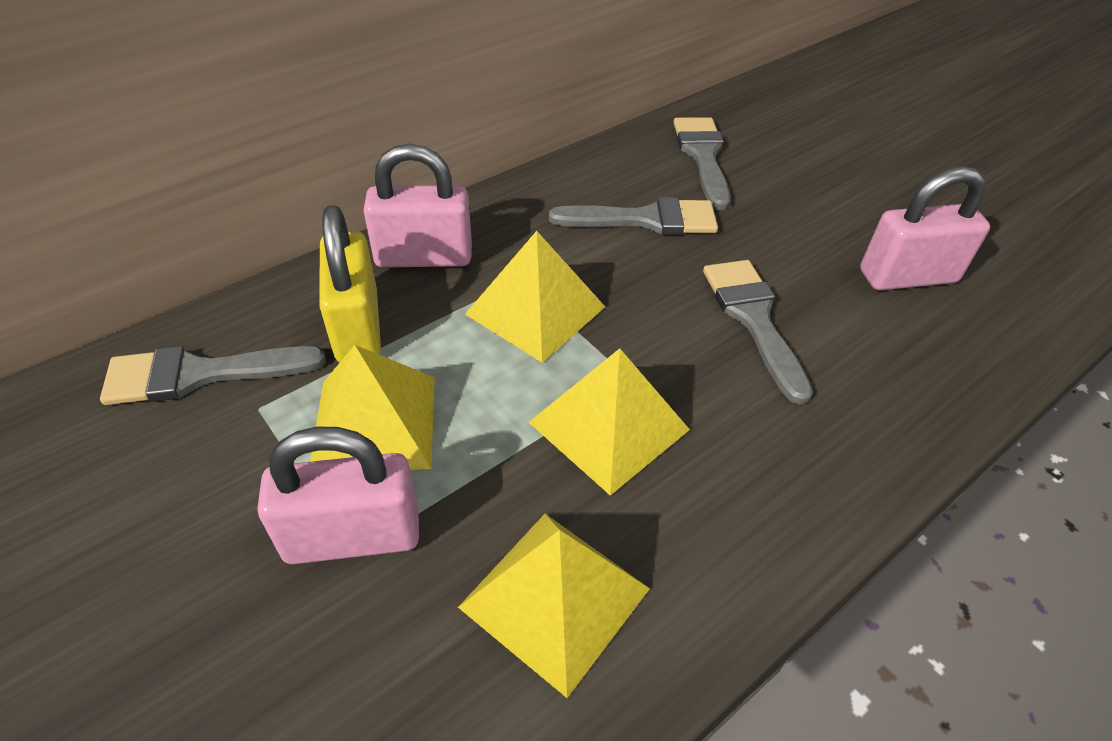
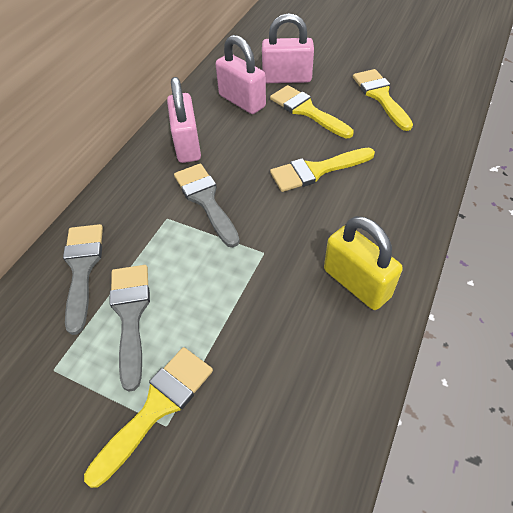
grey brush: 4 -> 3
yellow brush: 0 -> 4
yellow pyramid: 4 -> 0

